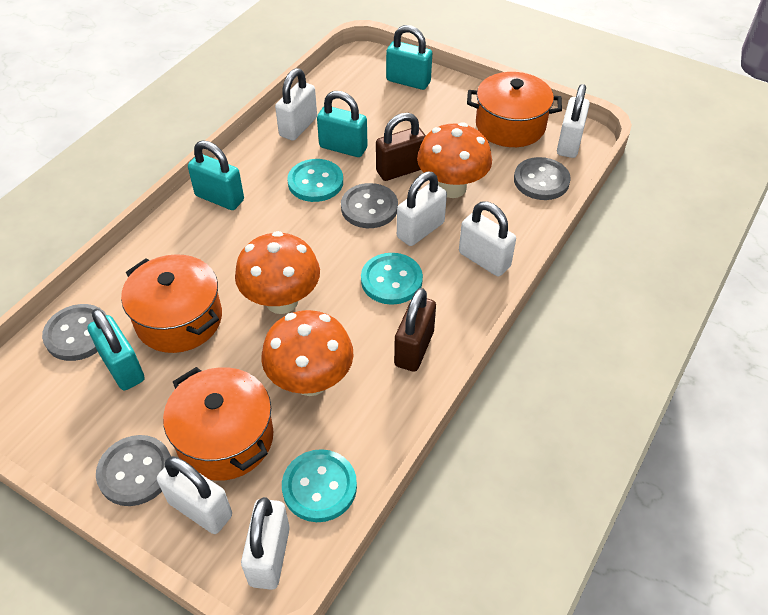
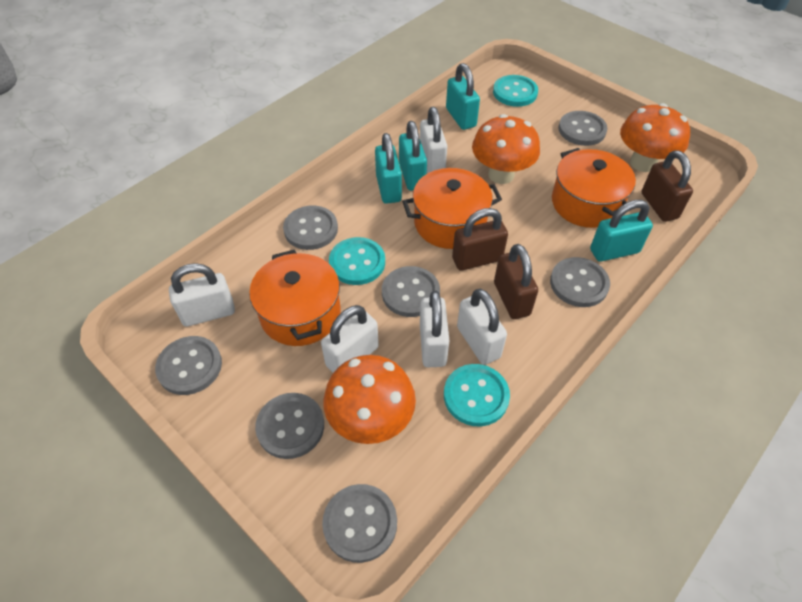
brown padlock: 2 -> 3
grey button: 4 -> 7
white padlock: 6 -> 5

